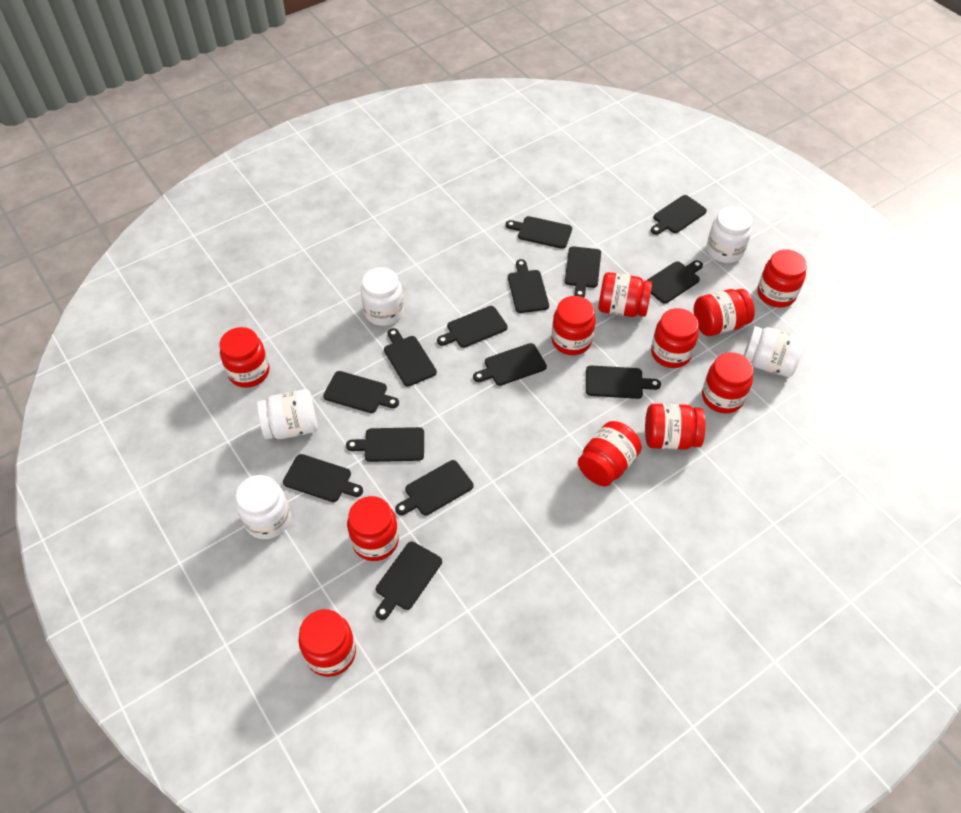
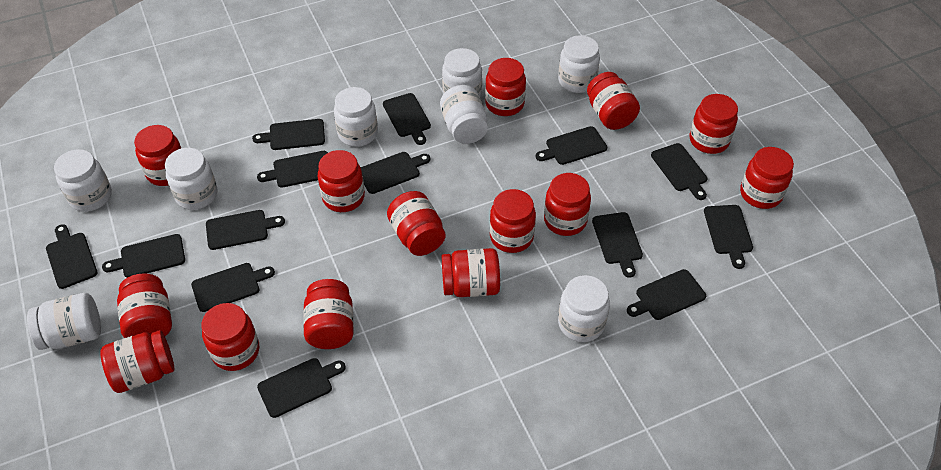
red jar: 11 -> 14
white jar: 5 -> 8

